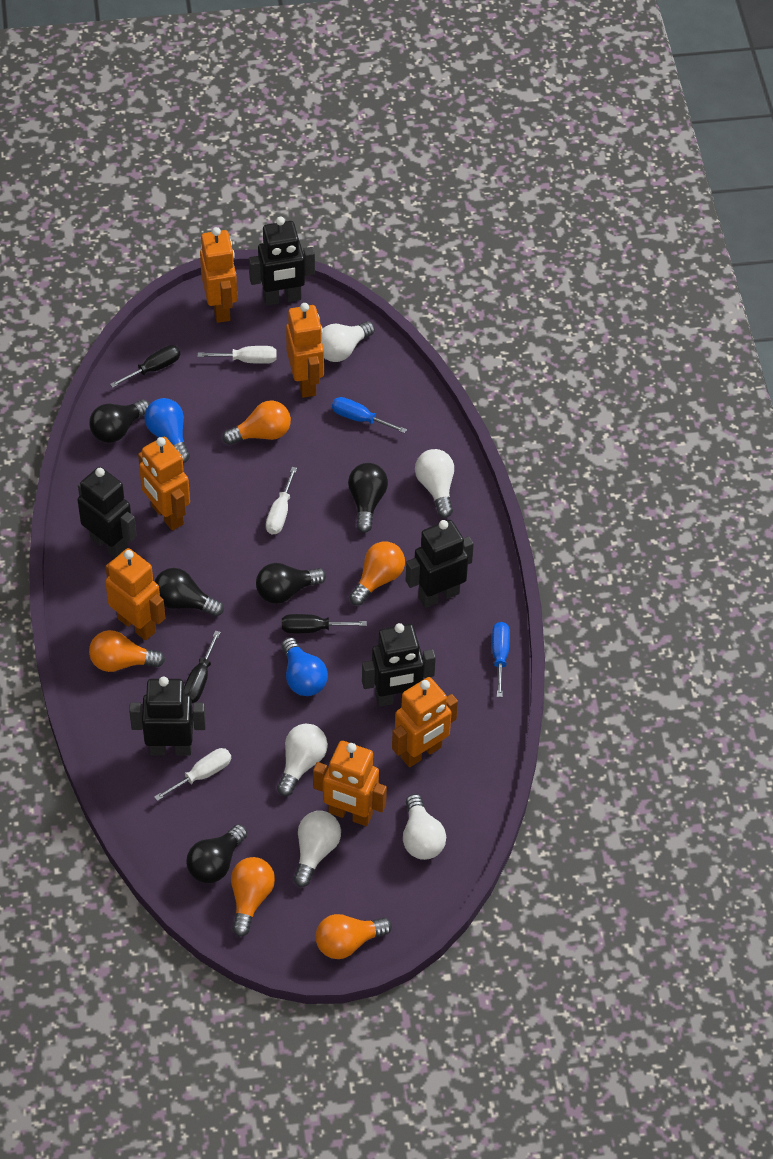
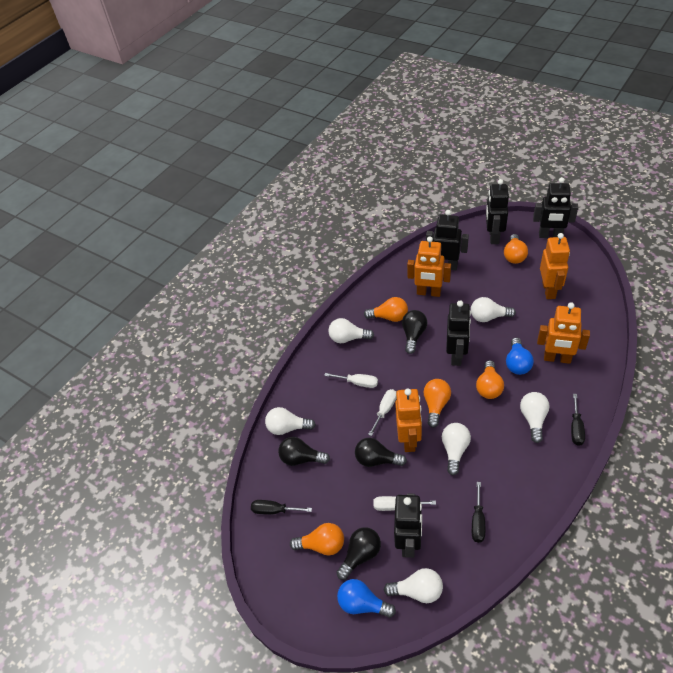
black light bulb: 5 -> 4
blue screwdriver: 2 -> 0
orange robot: 6 -> 4
white light bulb: 5 -> 6

